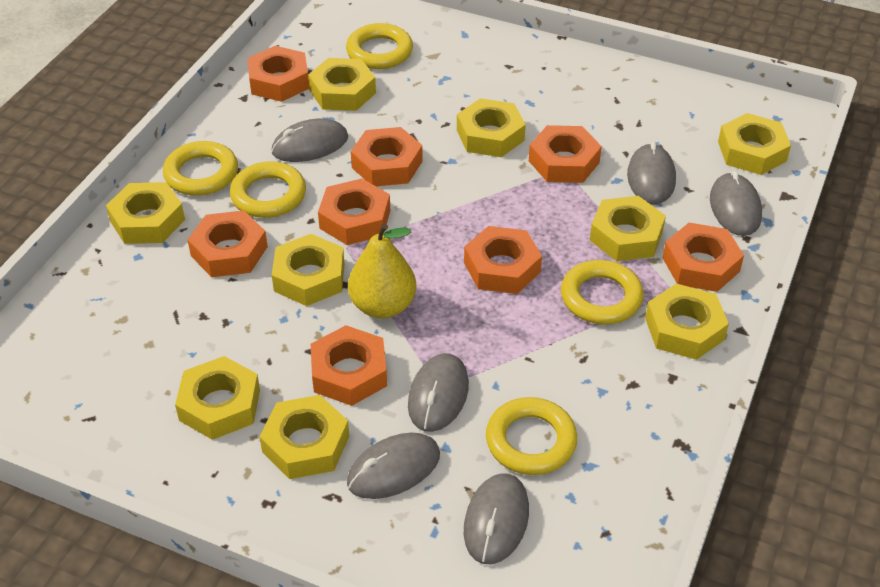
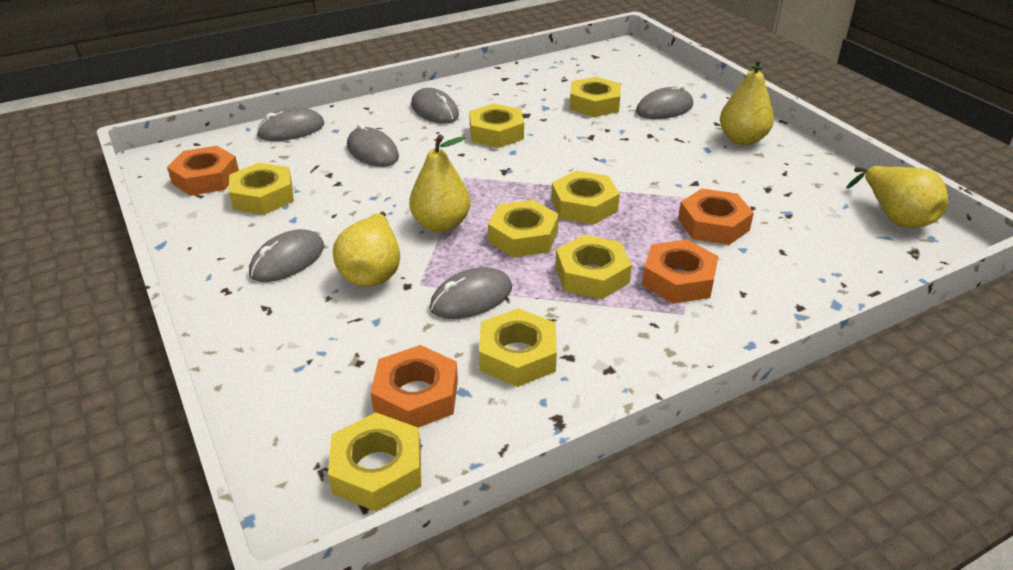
orange nut: 8 -> 4
yellow nut: 9 -> 8
yellow pear: 1 -> 4
yellow ring: 5 -> 0

